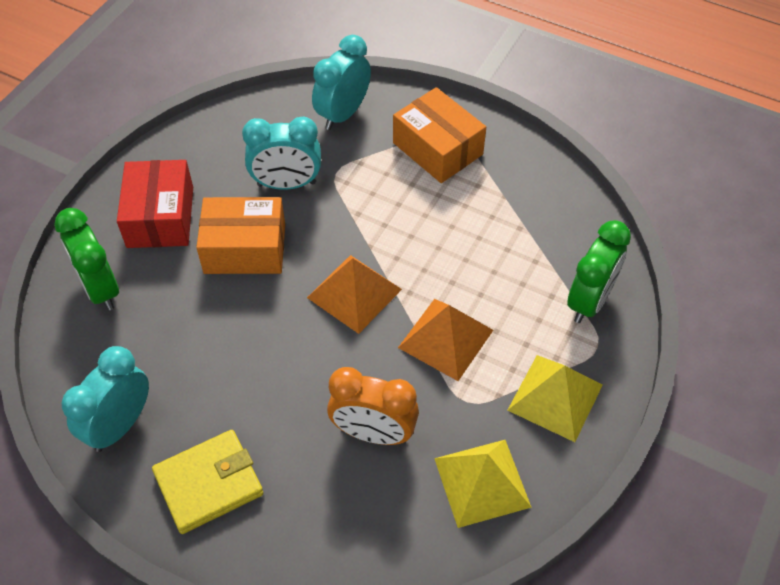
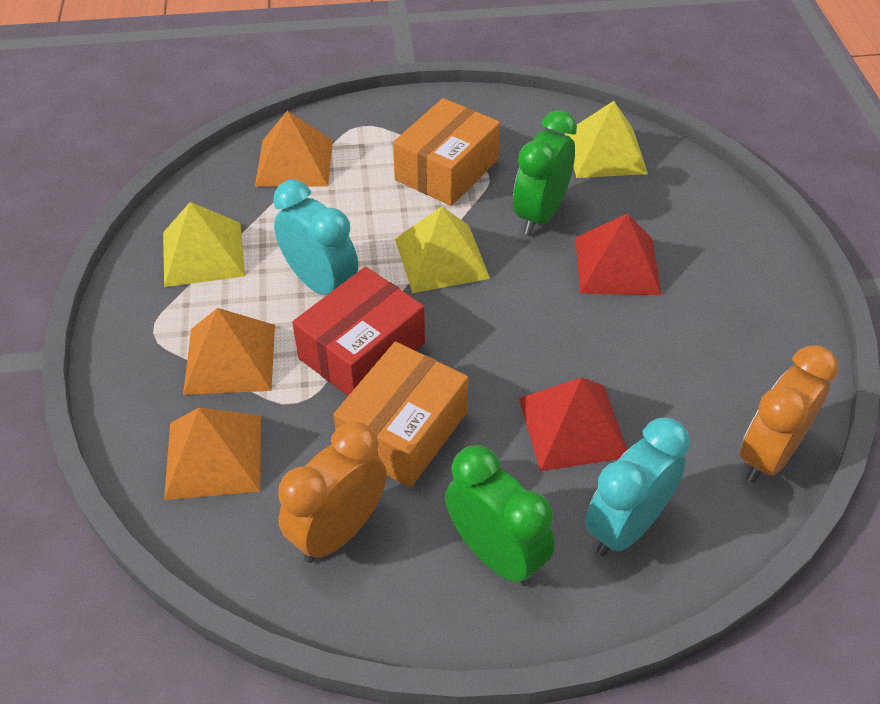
orange clock: 1 -> 2
orange pyramid: 2 -> 3
red pyramid: 0 -> 2
turquoise clock: 3 -> 2
yellow pyramid: 2 -> 3
yellow wallet: 1 -> 0

